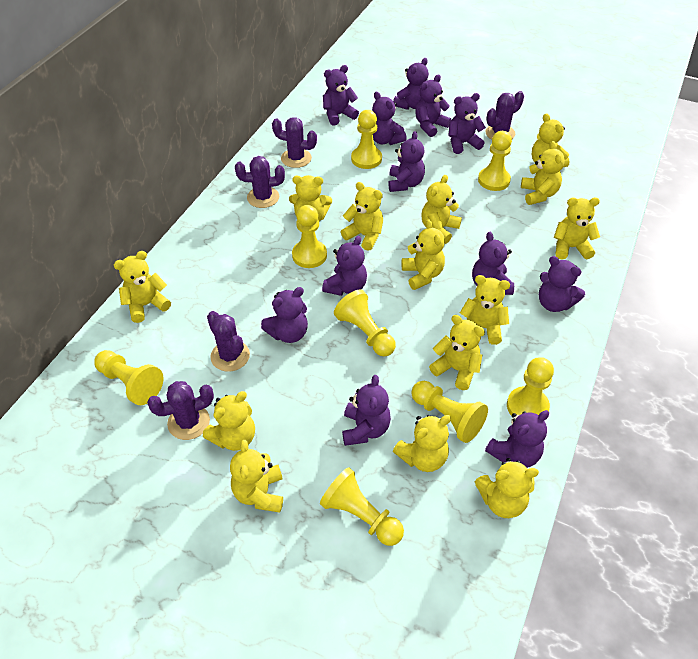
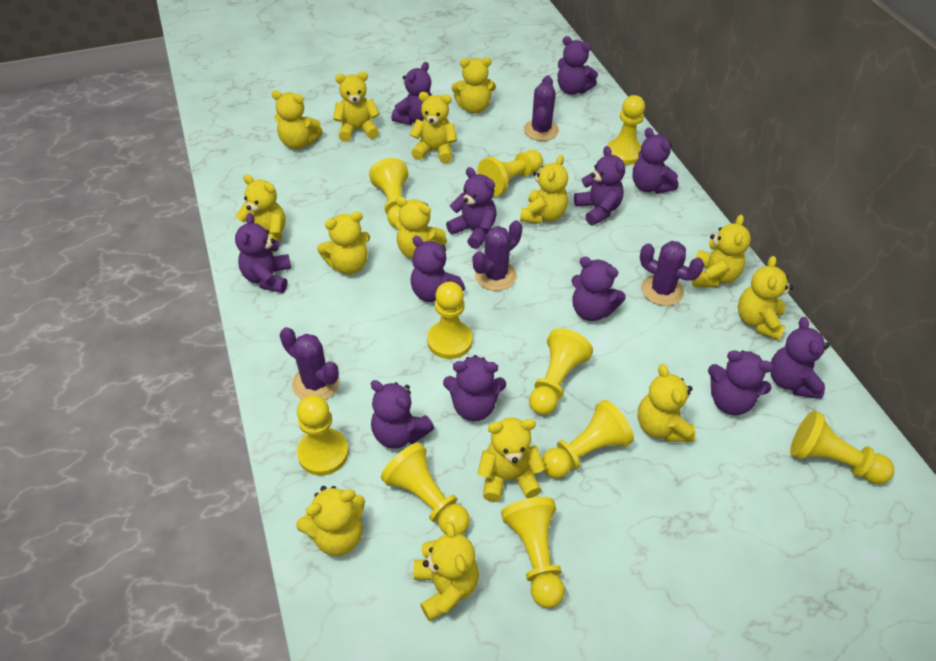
purple cactus: 5 -> 4
yellow pawn: 8 -> 10

